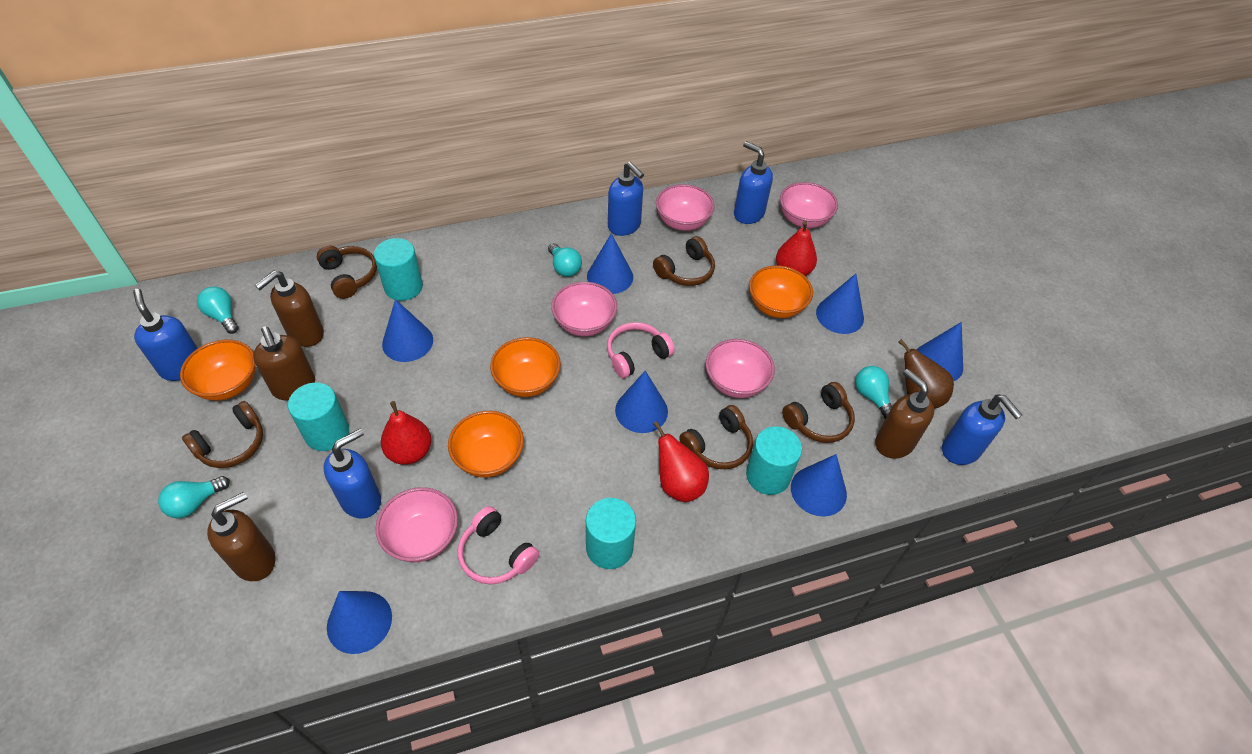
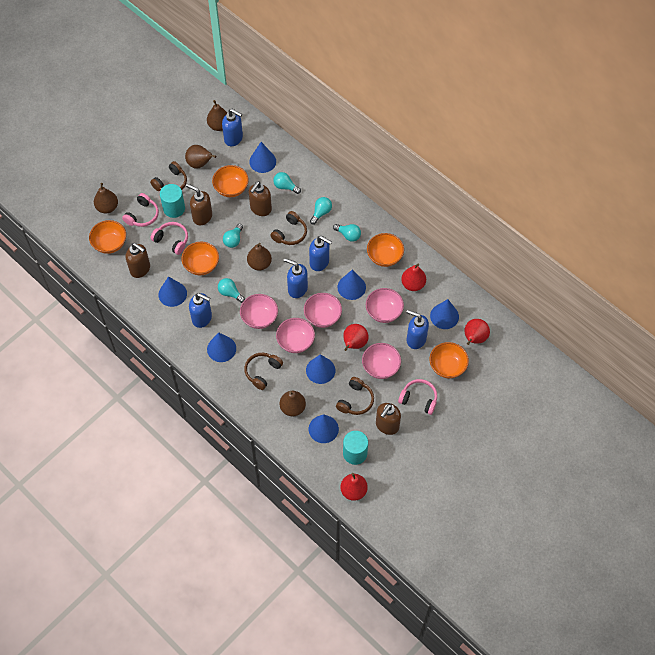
brown headphones: 5 -> 4
brown pear: 1 -> 5
orange bowl: 4 -> 5
pink headphones: 2 -> 3
red pear: 3 -> 4
turquoise cylinder: 4 -> 2
turquoise light bulb: 4 -> 5

